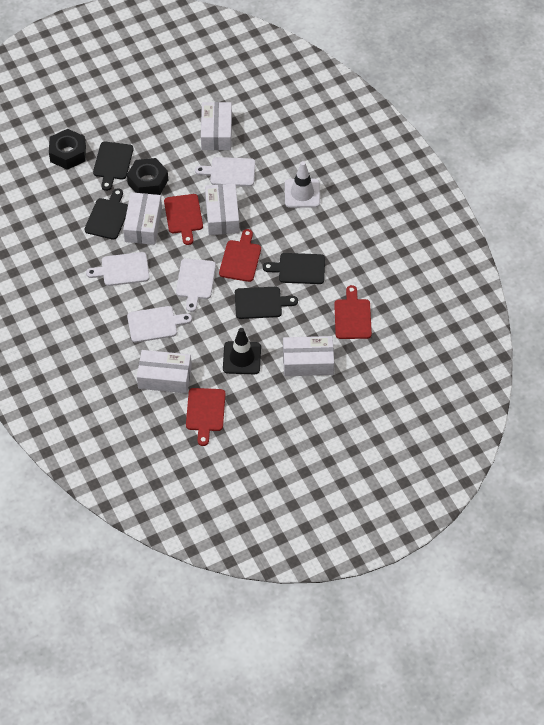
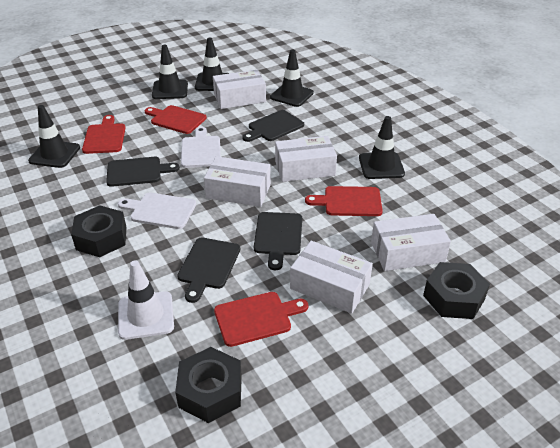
black nut: 2 -> 3
black traffic cone: 1 -> 5
white cutting board: 4 -> 2

